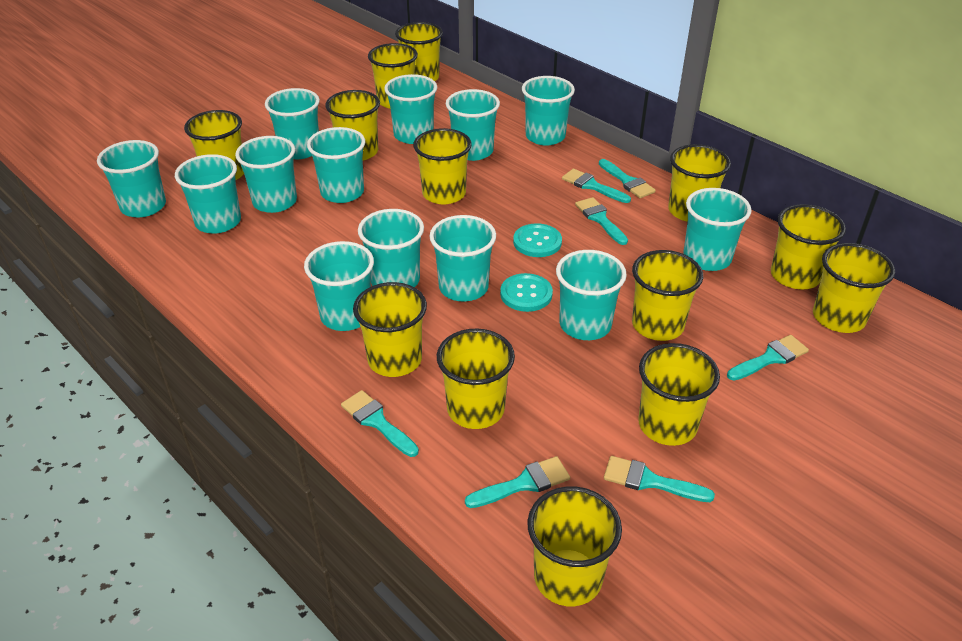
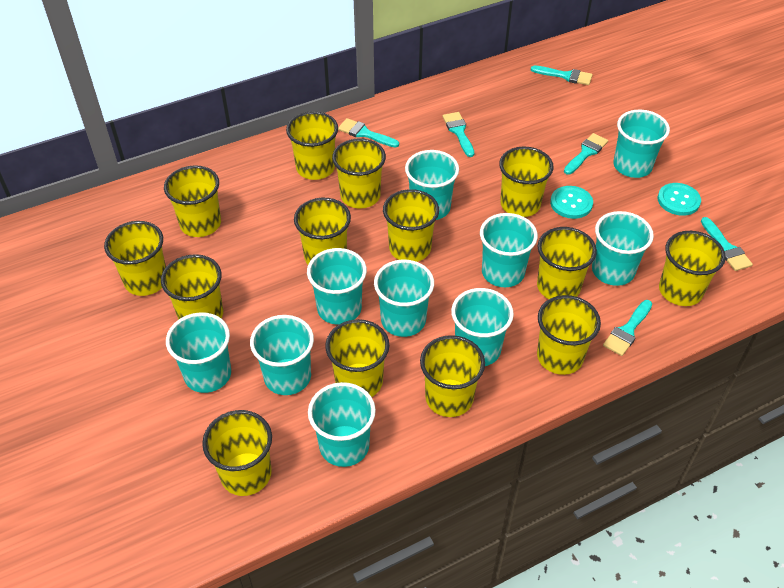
turquoise brush: 7 -> 6
turquoise cup: 13 -> 10
yellow cup: 13 -> 14

